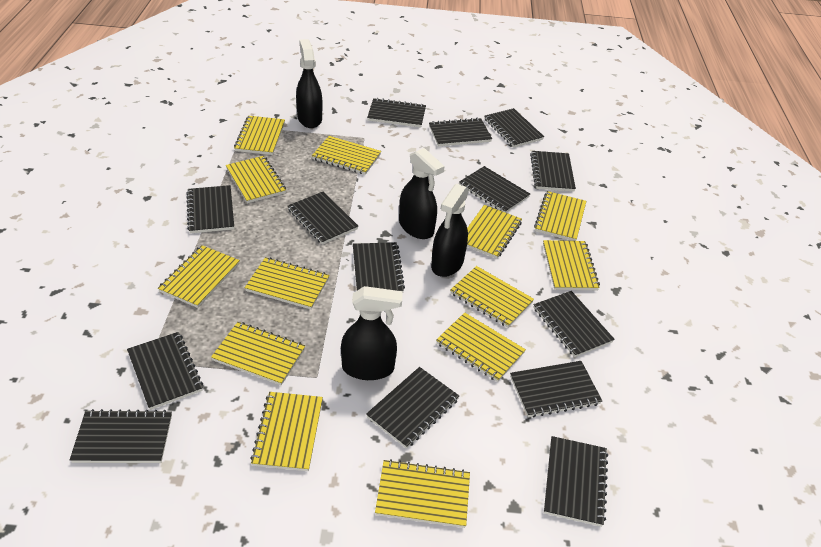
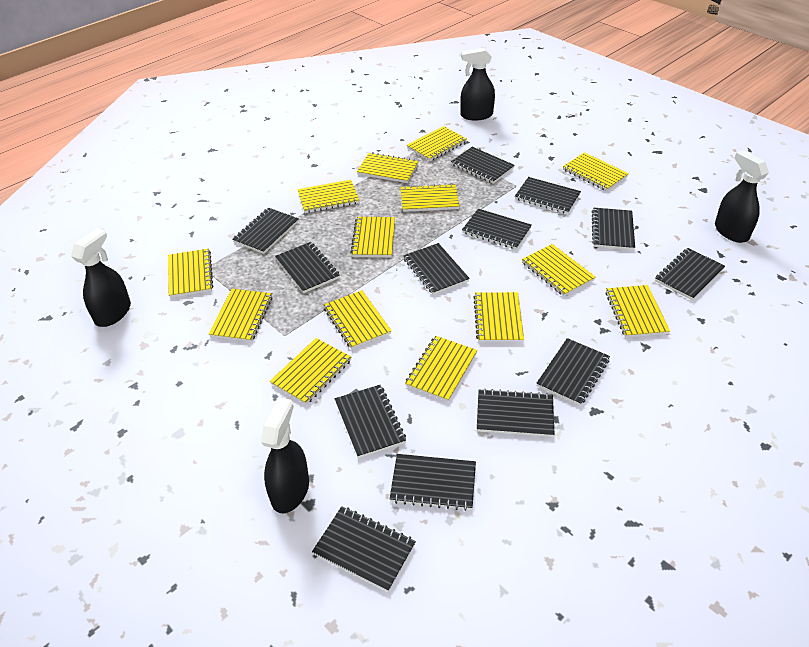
black notebook: 14 -> 13
yellow notebook: 13 -> 14

